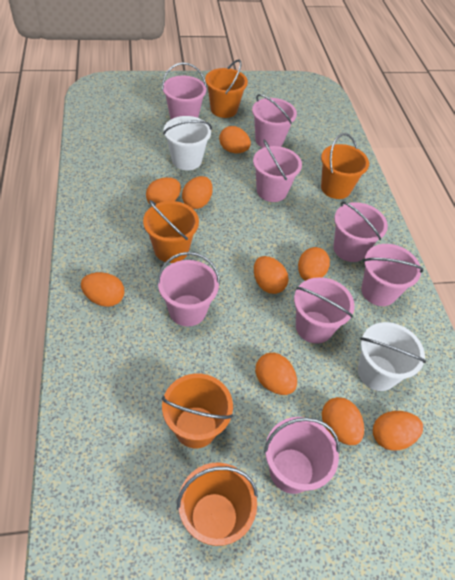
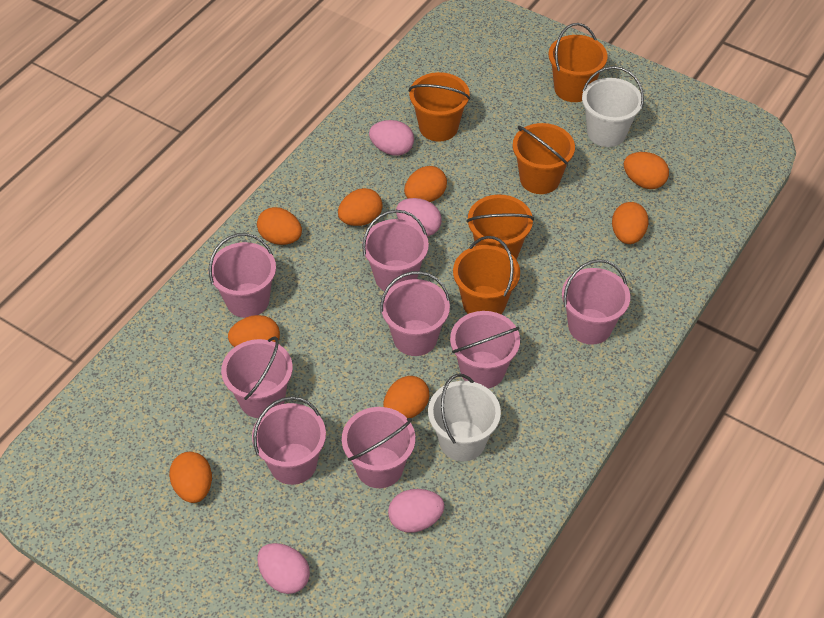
orange egg: 9 -> 8
pink egg: 0 -> 4

